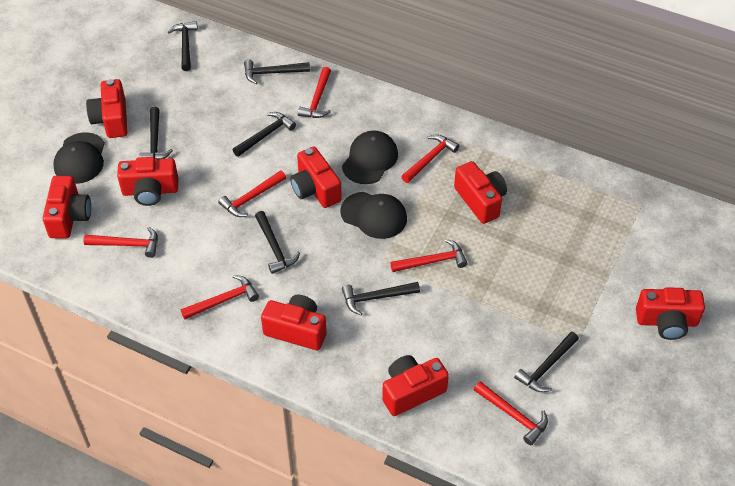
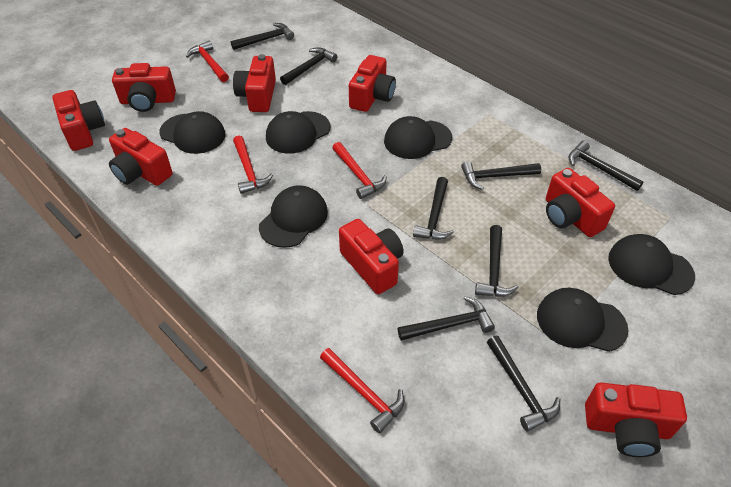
black cap: 3 -> 6
black hammer: 7 -> 8
red hammer: 7 -> 4

